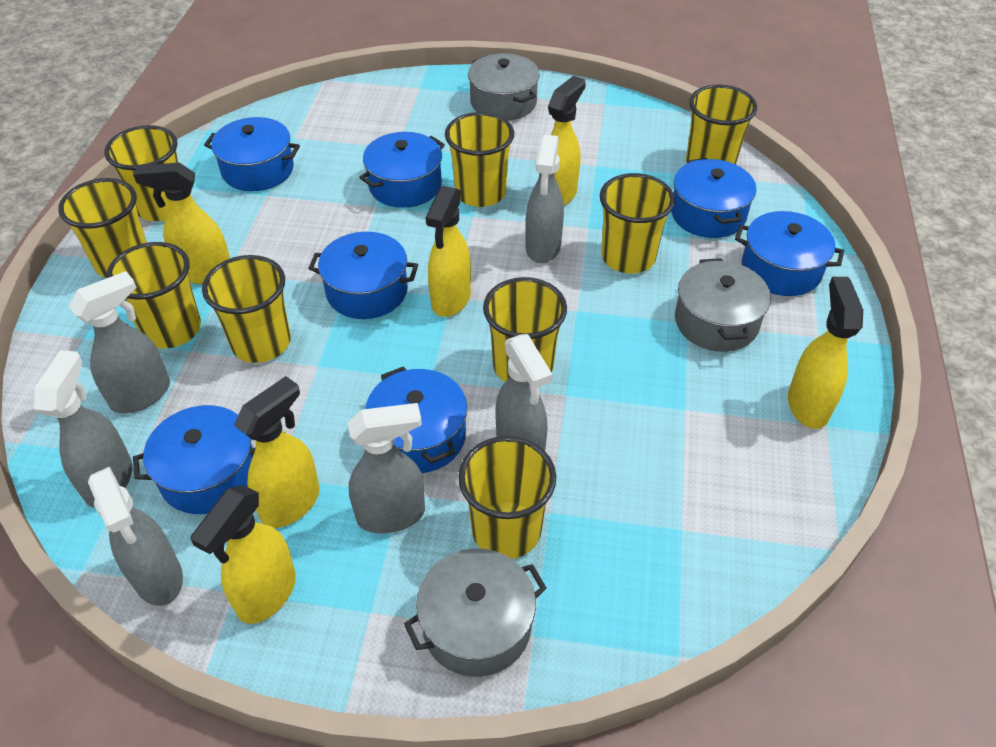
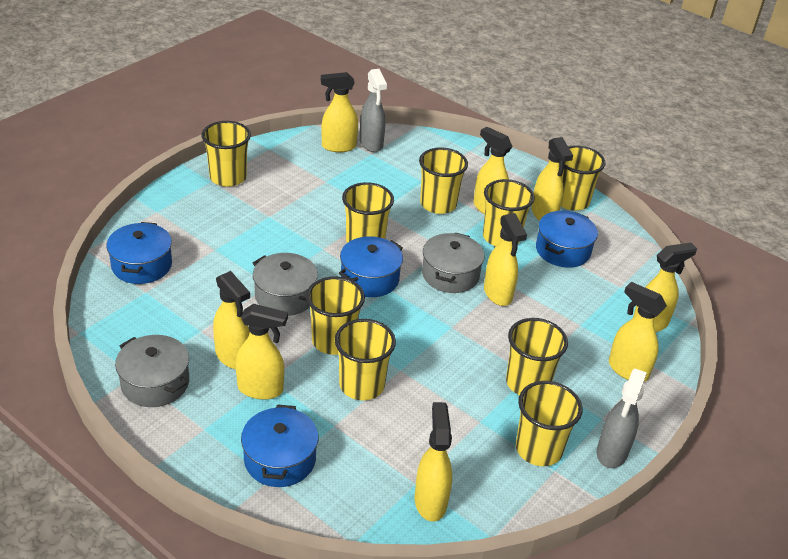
blue pot: 7 -> 4
grey spray bottle: 6 -> 2
yellow spray bottle: 6 -> 9

